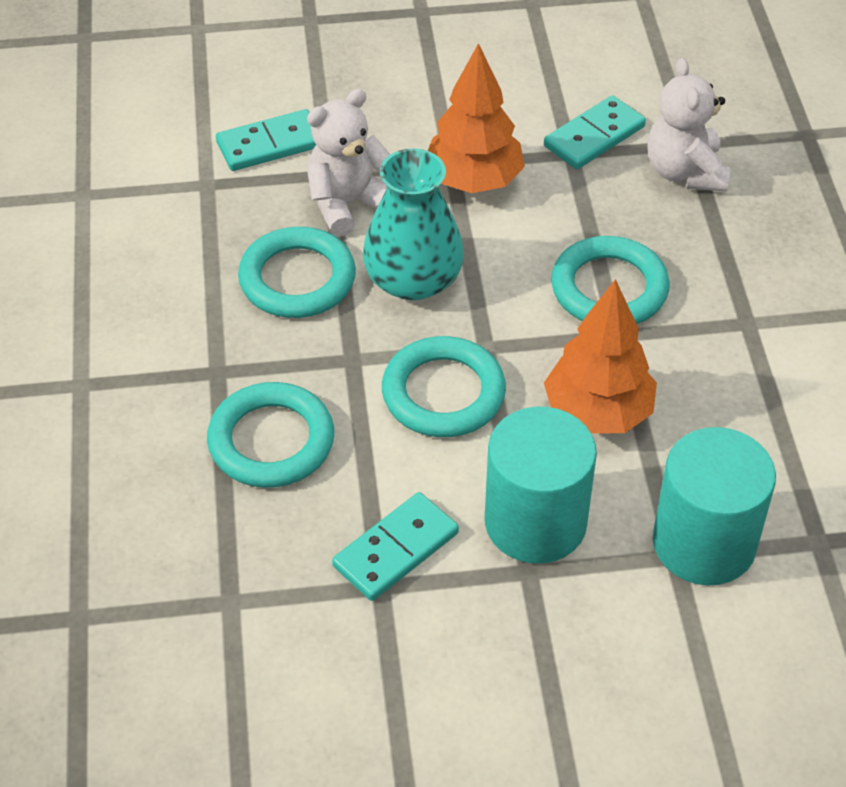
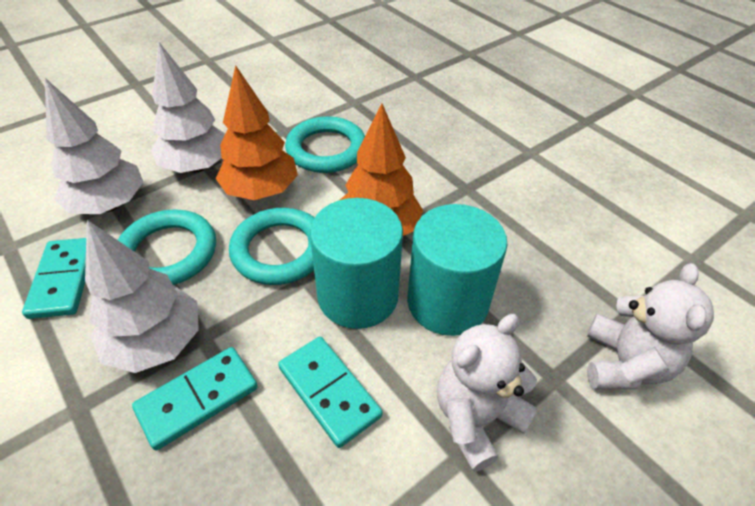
turquoise ring: 4 -> 3
turquoise vase: 1 -> 0
white tree: 0 -> 3

